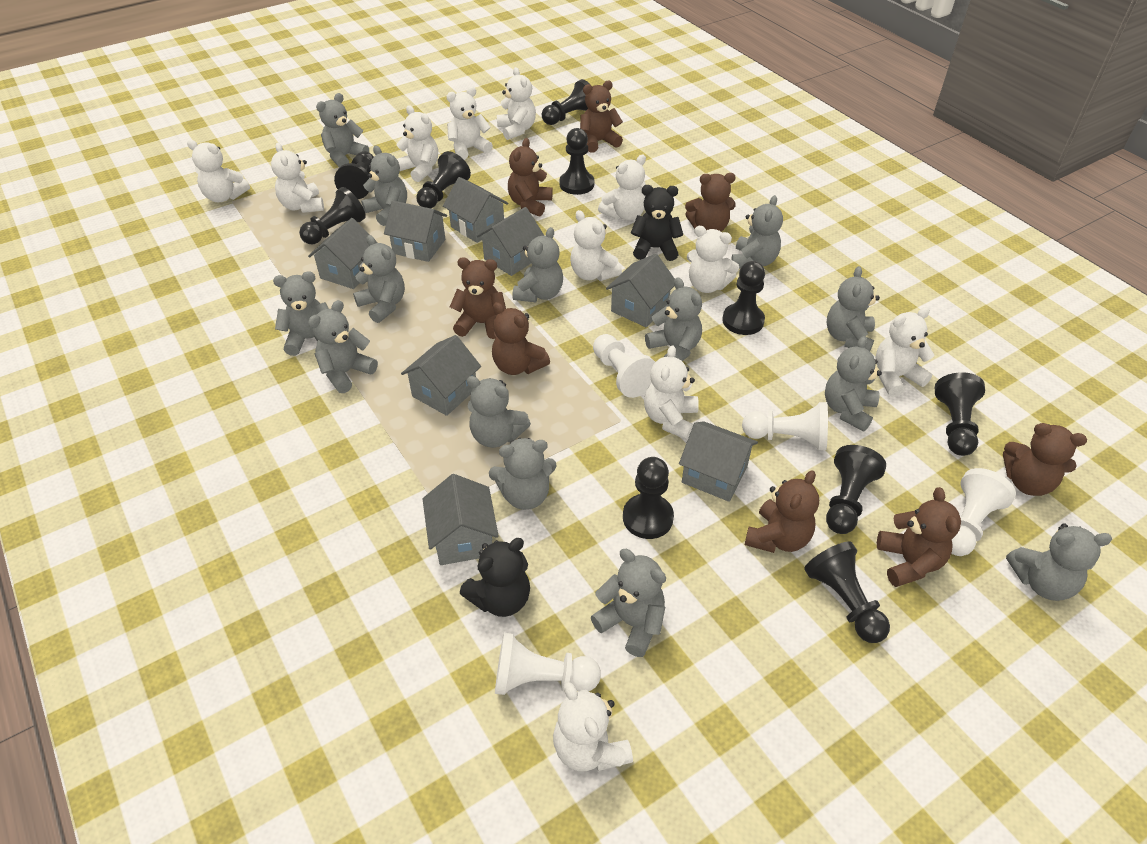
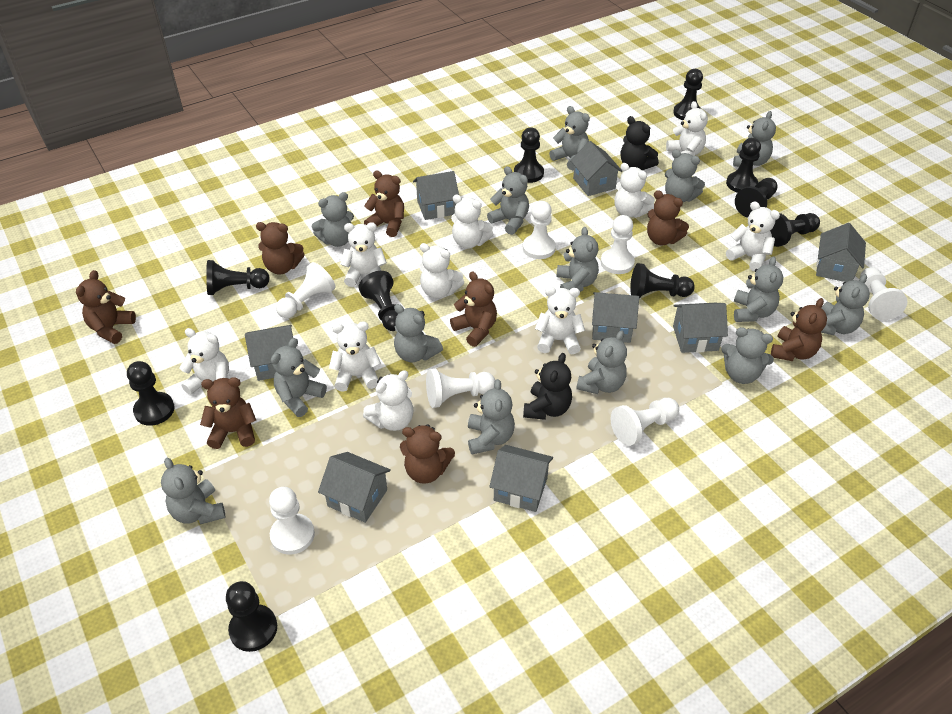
white pawn: 4 -> 7
white teddy bear: 11 -> 10

